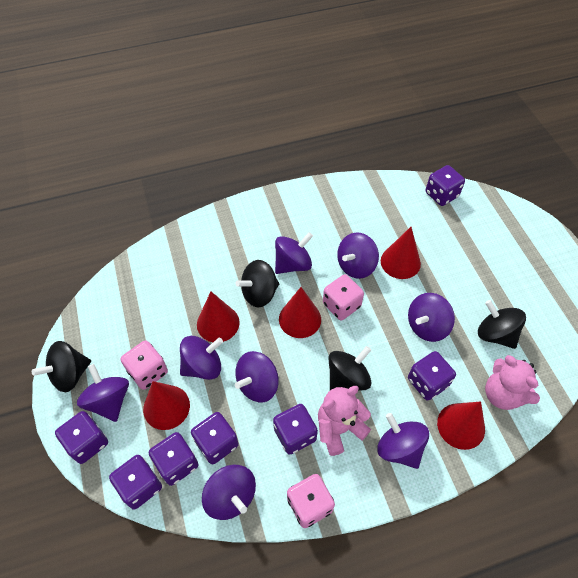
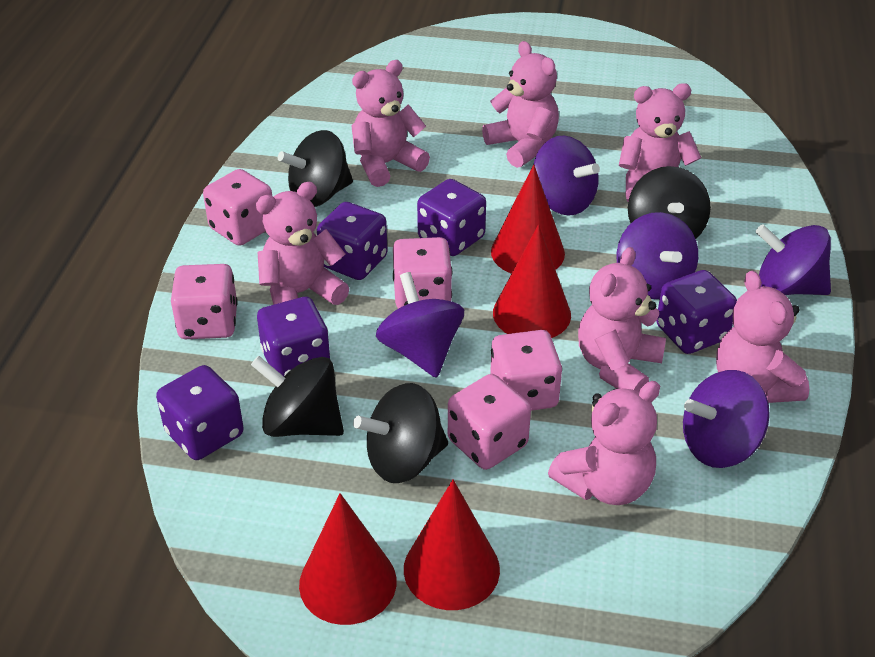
pink dice: 3 -> 5
pink teddy bear: 2 -> 7
purple dice: 7 -> 5
purple spinning top: 8 -> 5
red cone: 5 -> 4

